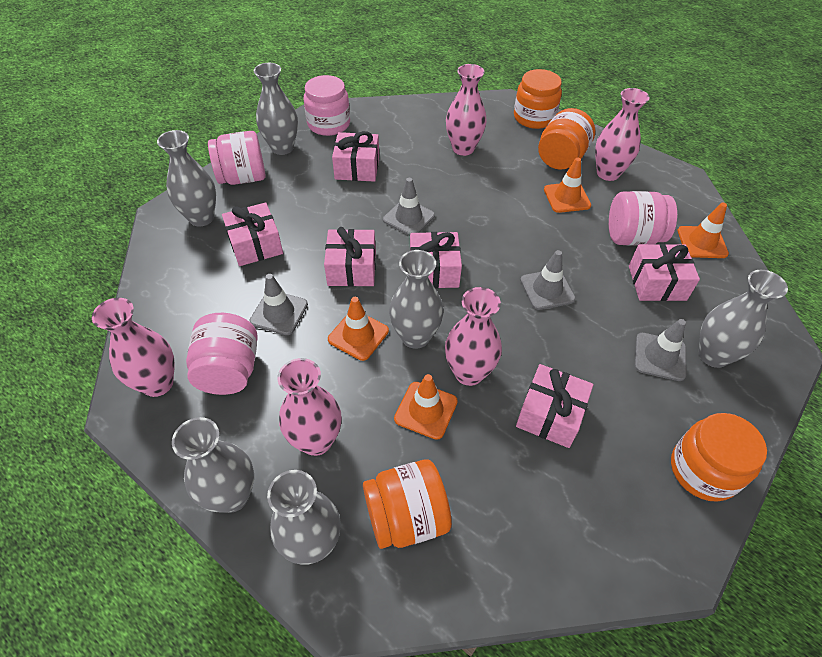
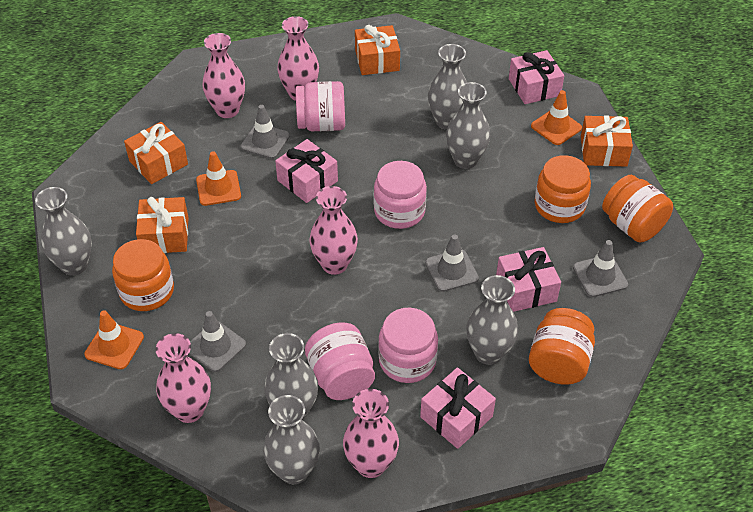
orange gift: 0 -> 4
orange traffic cone: 4 -> 3
pink gift: 6 -> 4

